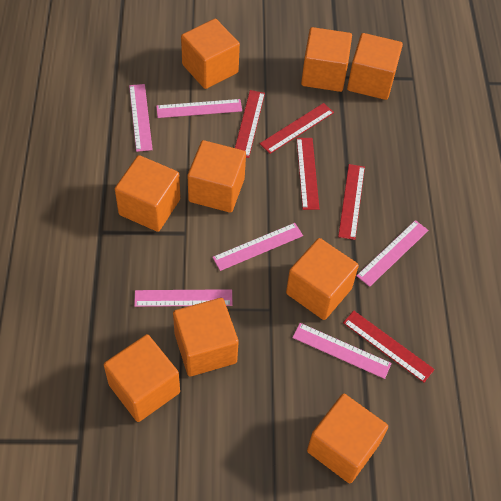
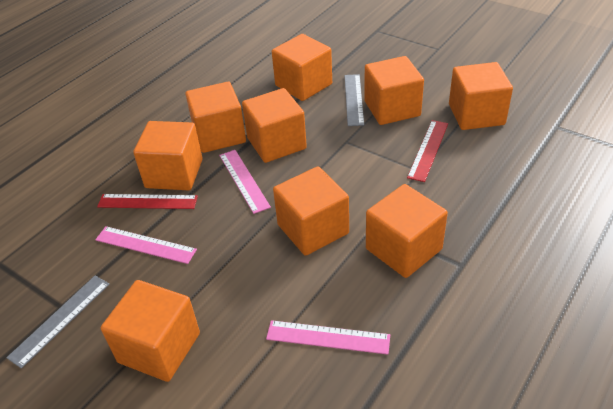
grey ruler: 0 -> 2
pink ruler: 6 -> 3
red ruler: 5 -> 2

